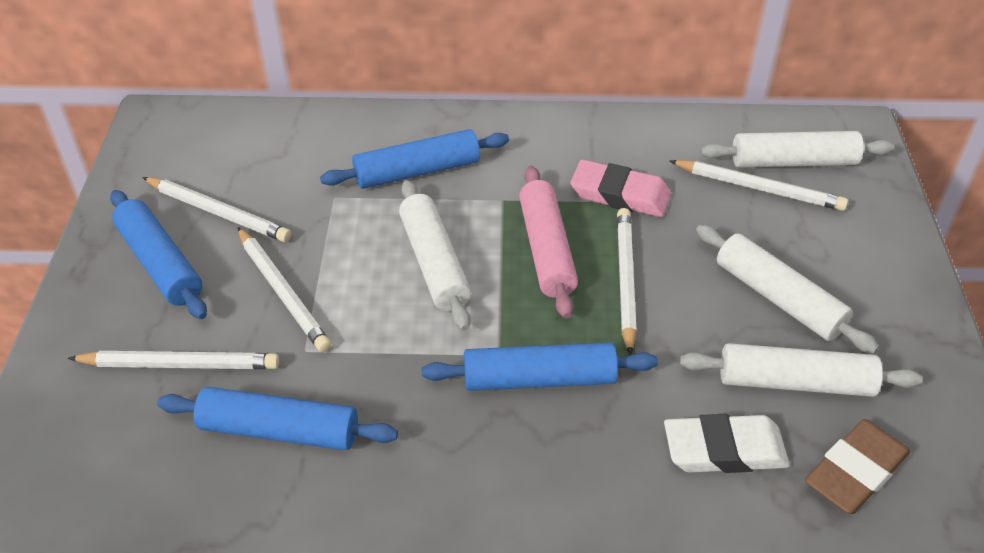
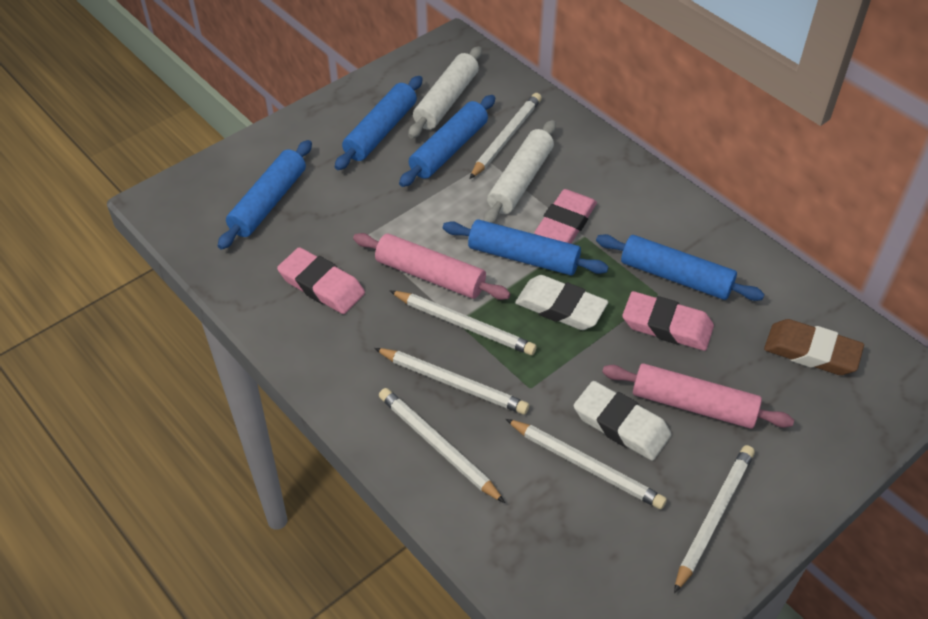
blue rolling pin: 4 -> 5
pink eraser: 1 -> 3
pink rolling pin: 1 -> 2
white eraser: 1 -> 2
white pencil: 5 -> 6
white rolling pin: 4 -> 2

